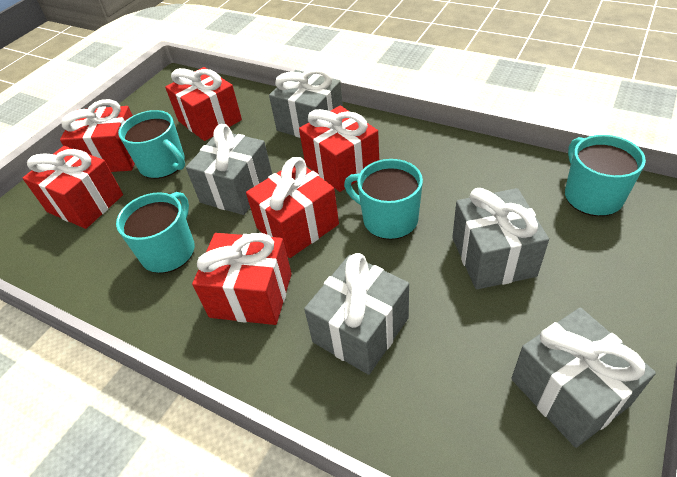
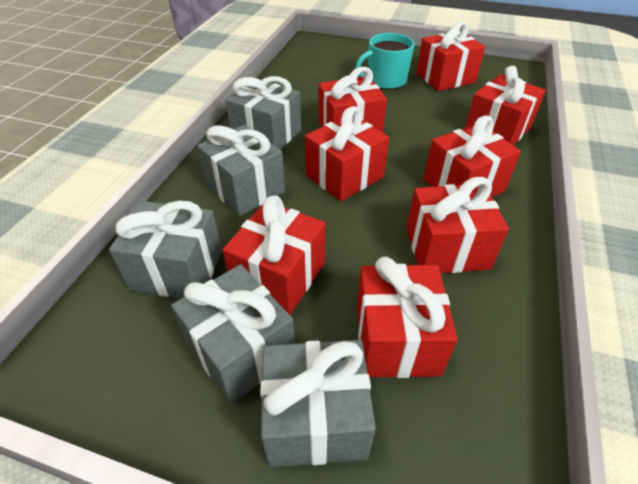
red gift: 6 -> 8
turquoise mug: 4 -> 1

